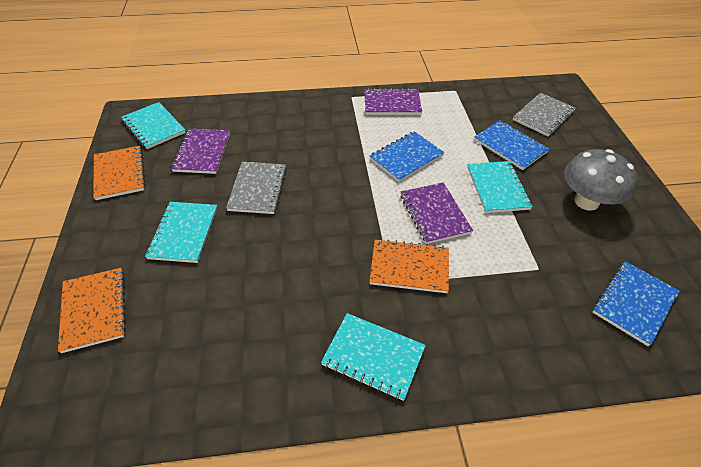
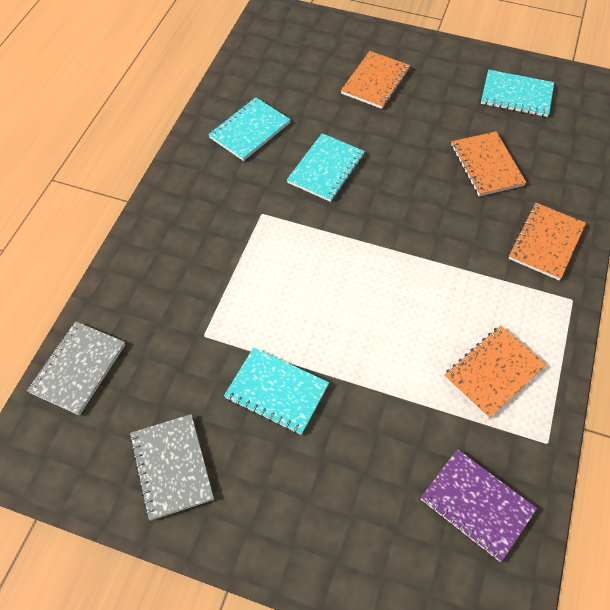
blue notebook: 3 -> 0
grey mushroom: 1 -> 0
orange notebook: 3 -> 4
purple notebook: 3 -> 1

